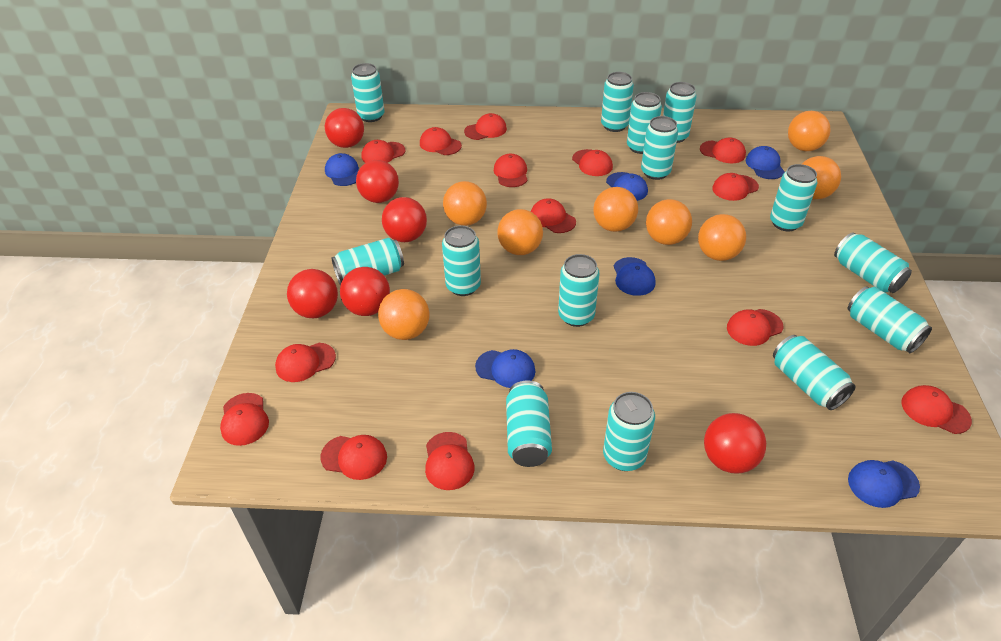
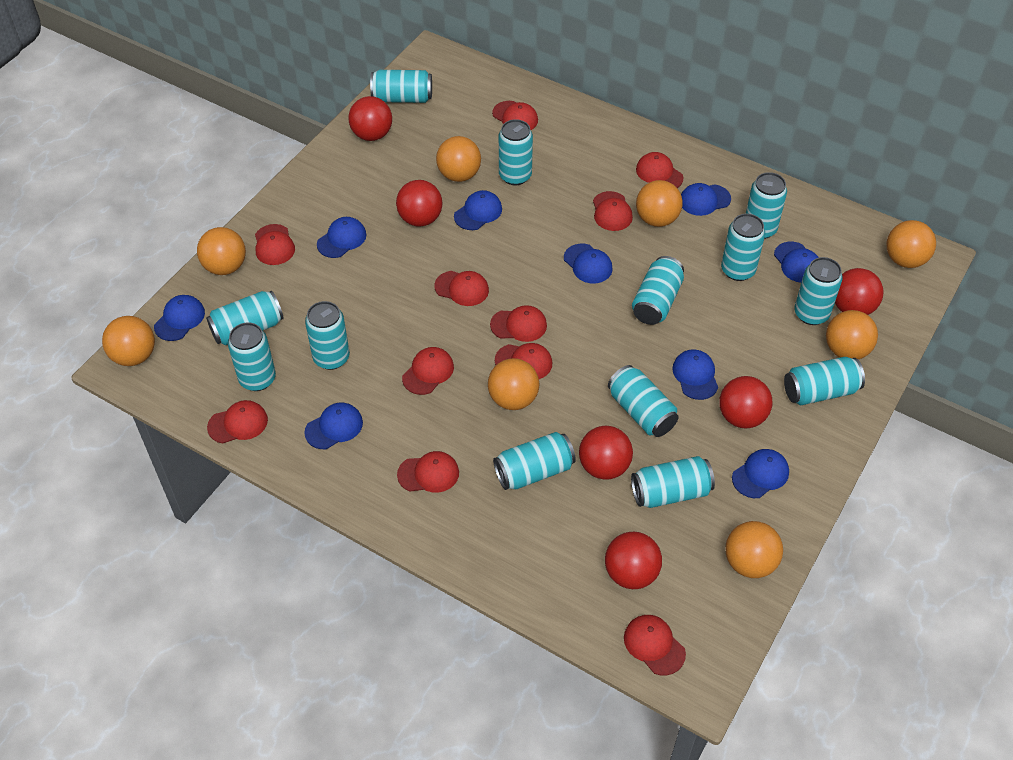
blue cap: 6 -> 9
red cap: 14 -> 11
turquoise can: 14 -> 13

